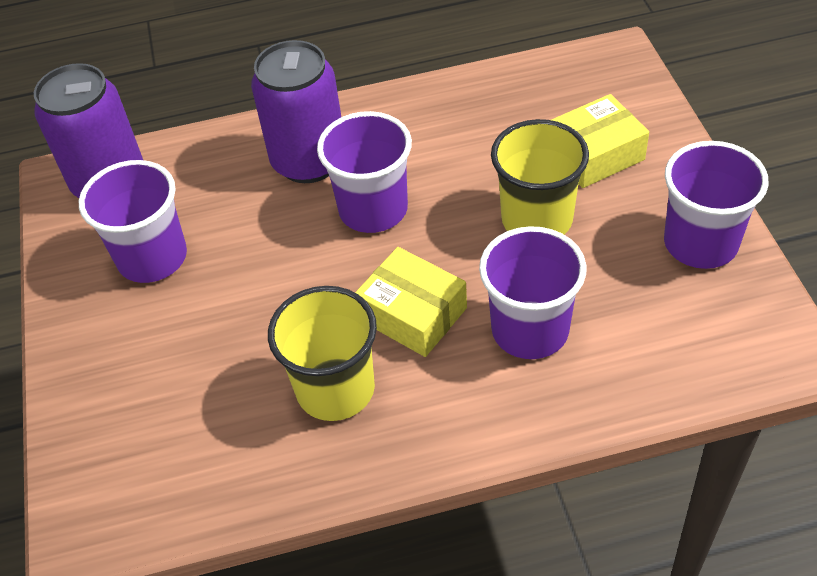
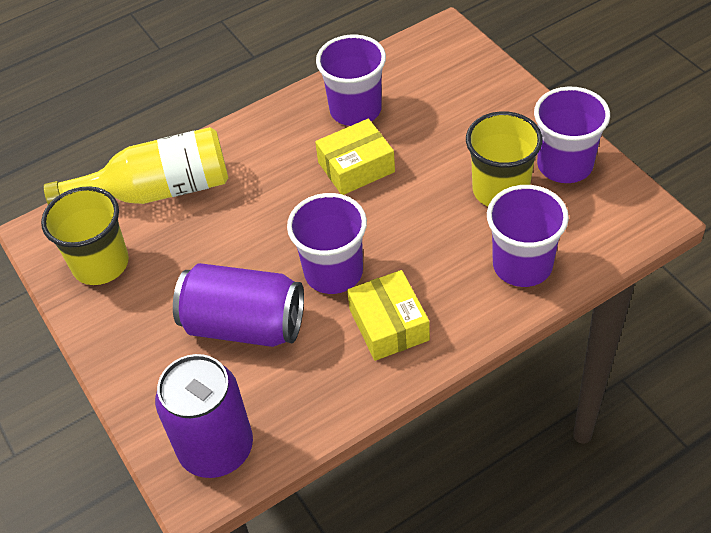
yellow bottle: 0 -> 1

